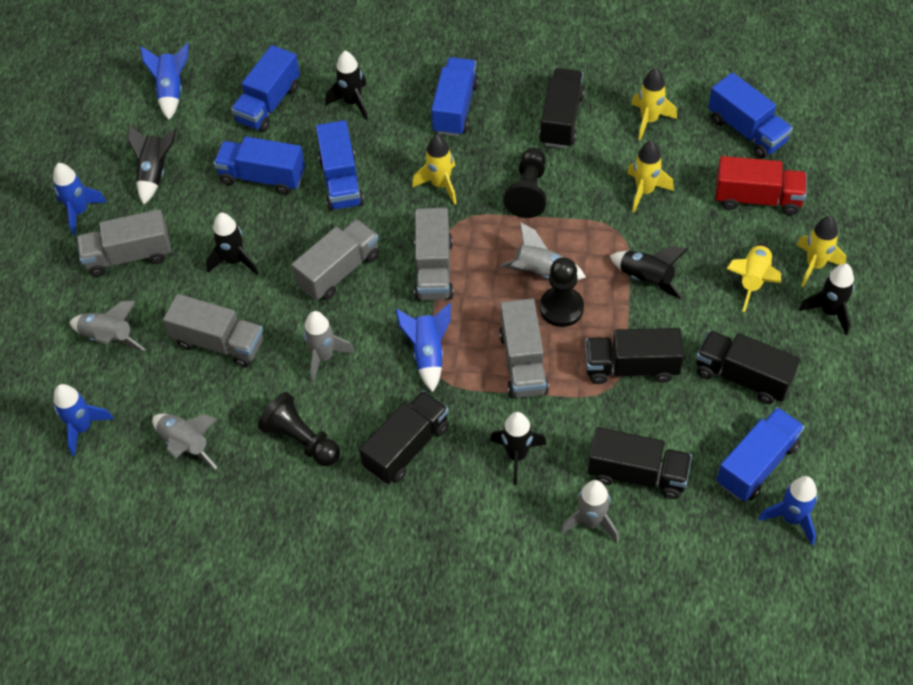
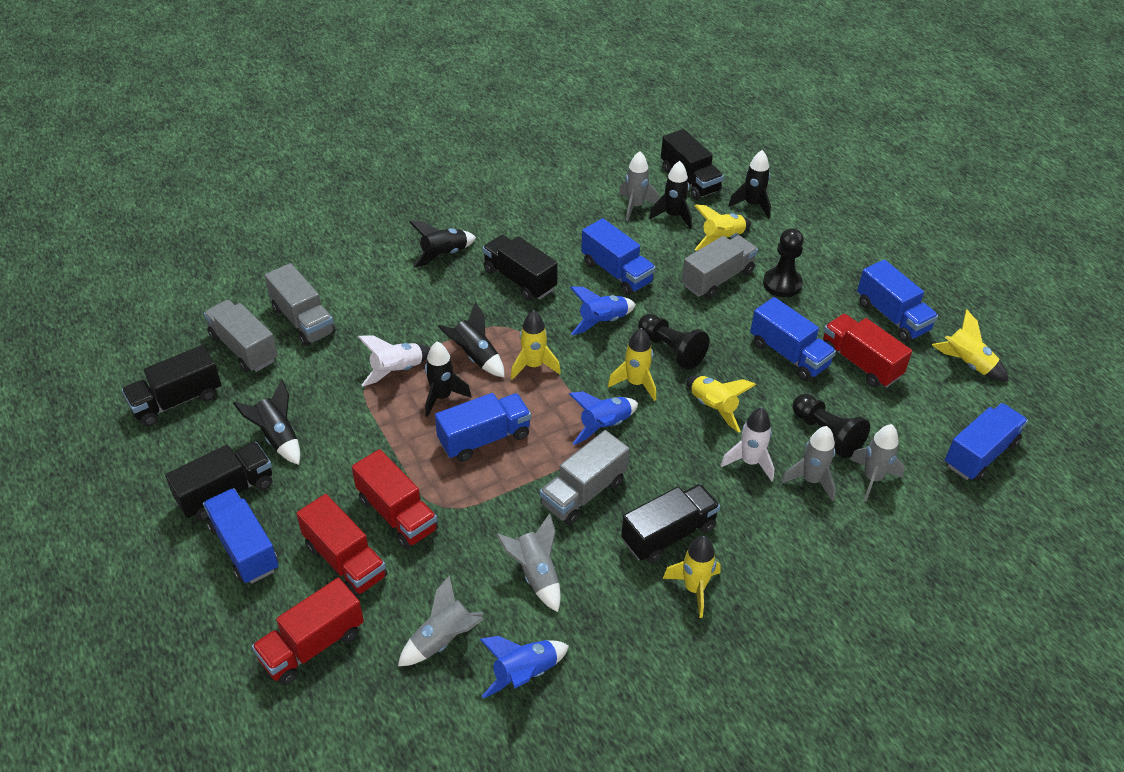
blue rocket: 5 -> 3
grey truck: 5 -> 4
red truck: 1 -> 4
white rocket: 0 -> 2
yellow rocket: 5 -> 6

